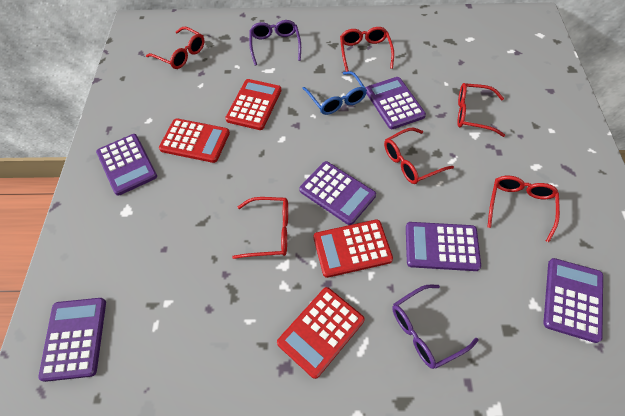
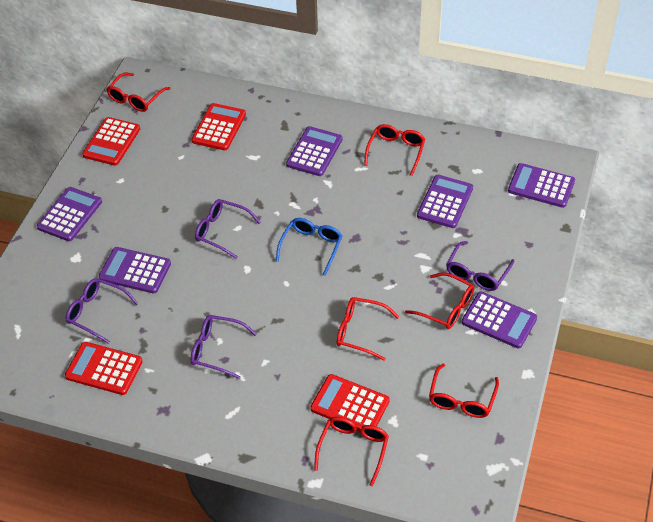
purple glasses: 2 -> 4

